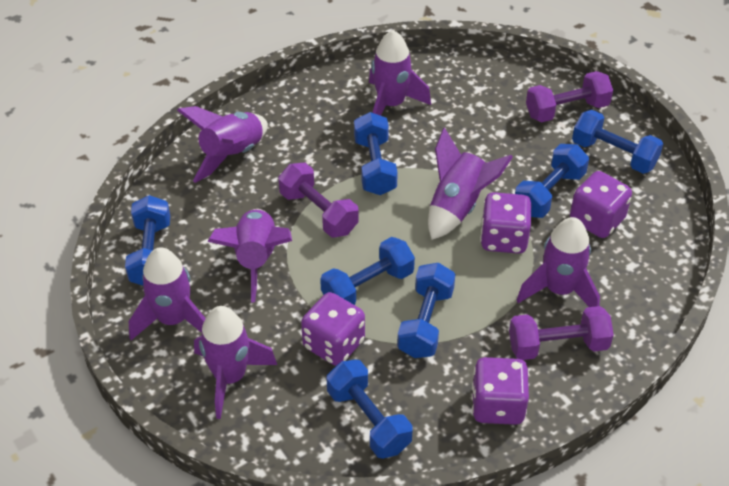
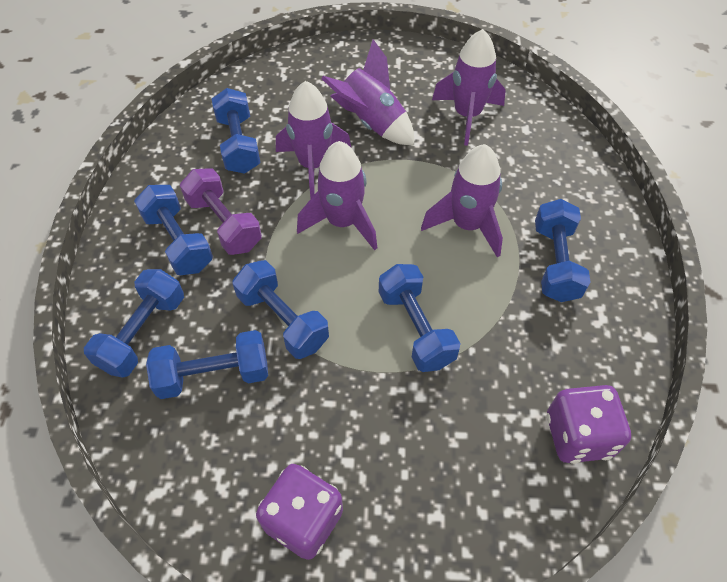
purple dice: 4 -> 2
purple dumbbell: 3 -> 1
purple rocket: 7 -> 5

